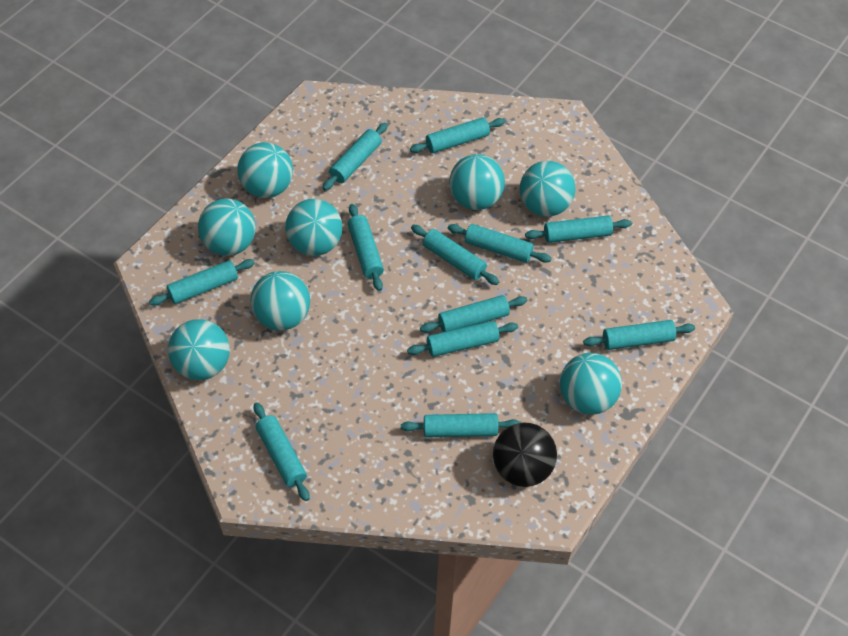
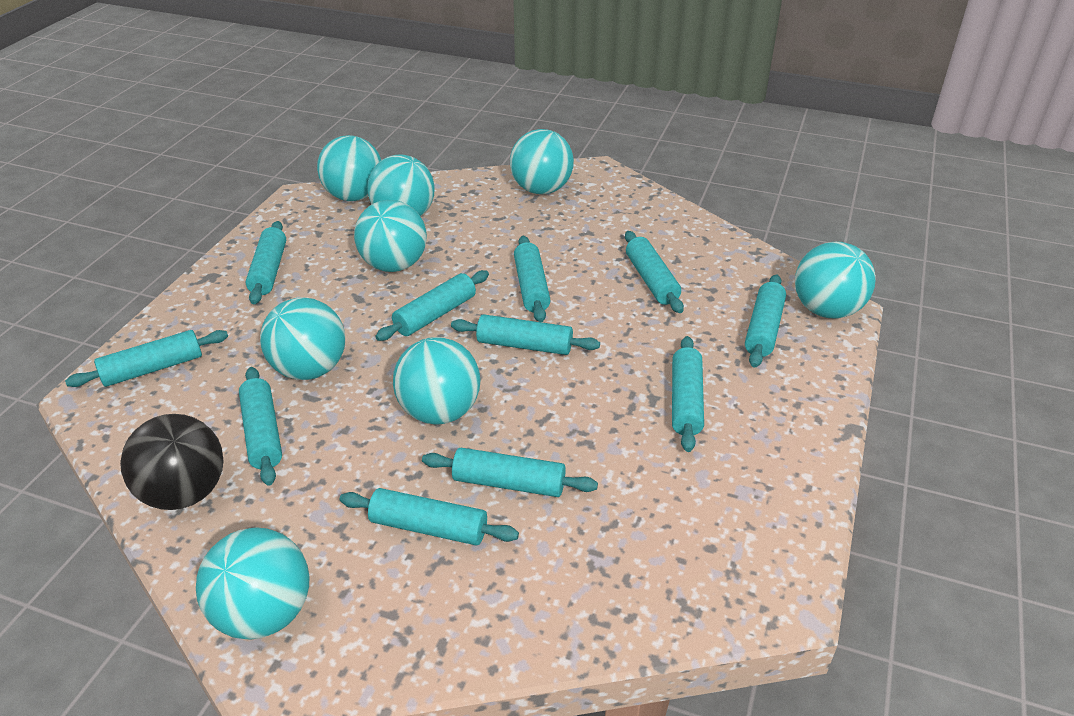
turquoise rolling pin: 12 -> 11

